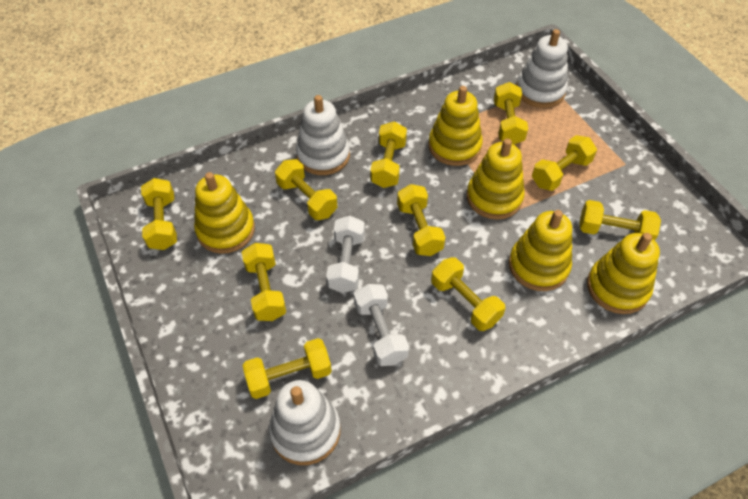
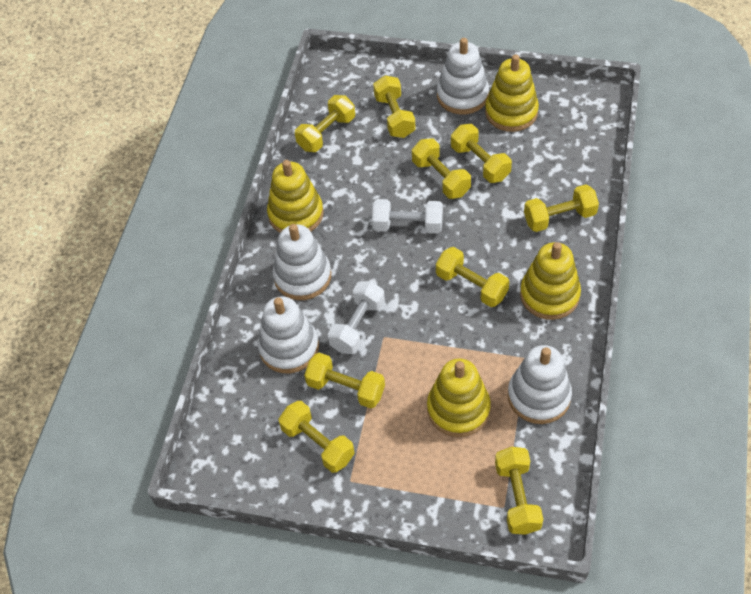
white stacking toy: 3 -> 4
yellow dumbbell: 10 -> 9
yellow stacking toy: 5 -> 4

